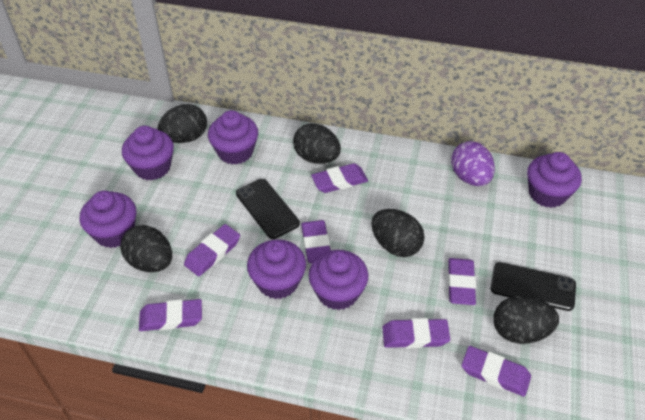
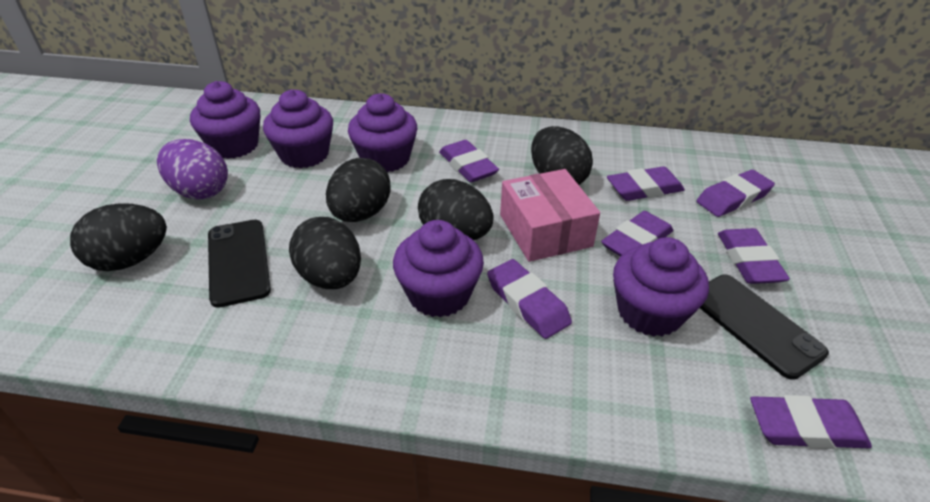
pink box: 0 -> 1
purple cupcake: 6 -> 5

